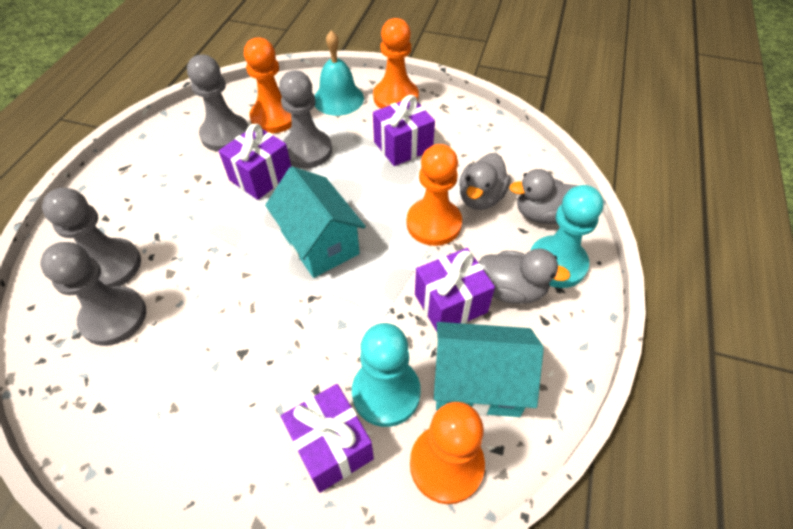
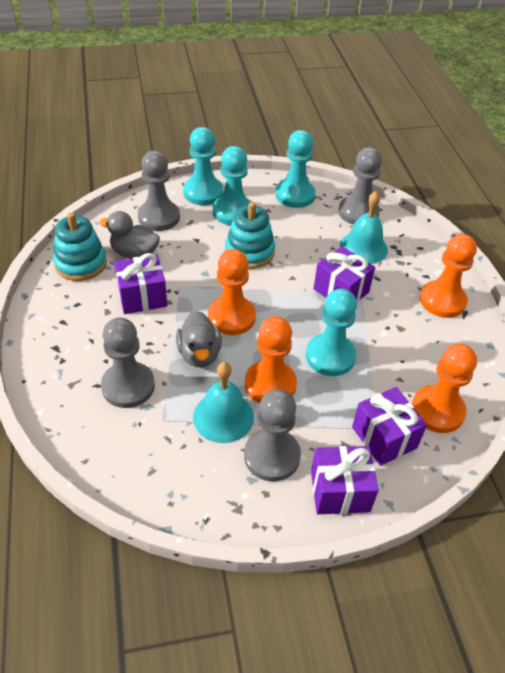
grey duck: 3 -> 2
turquoise bell: 1 -> 2
turquoise house: 2 -> 0
turquoise pawn: 2 -> 4
turquoise stacking toy: 0 -> 2

